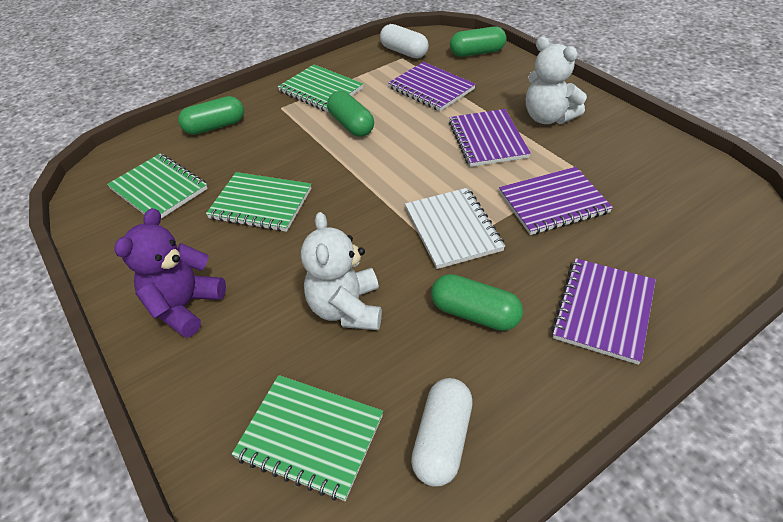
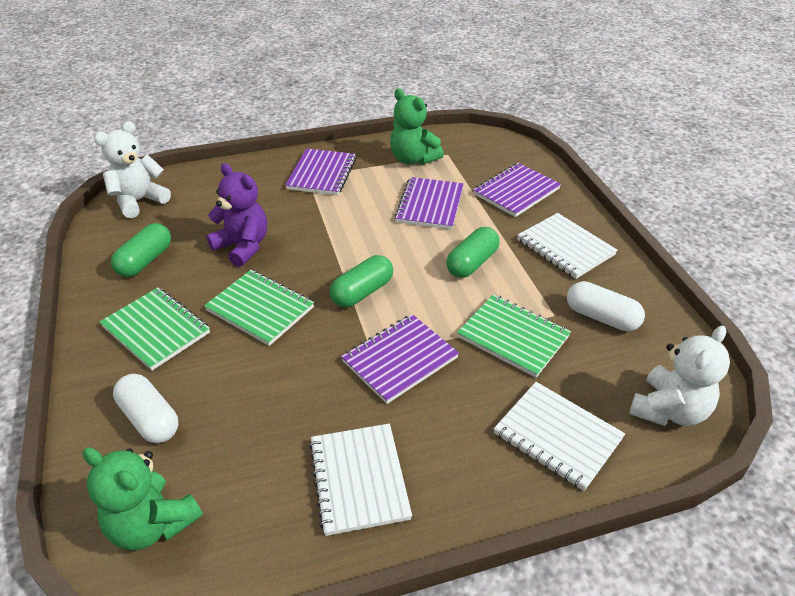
green capsule: 4 -> 3
green notebook: 4 -> 3
green teddy bear: 0 -> 2
white notebook: 1 -> 3

